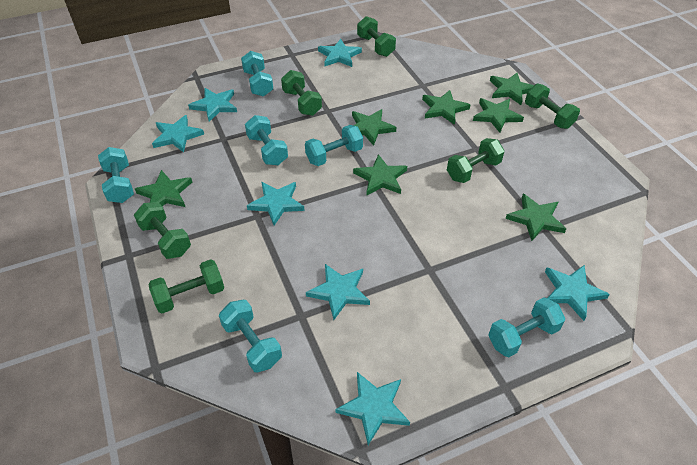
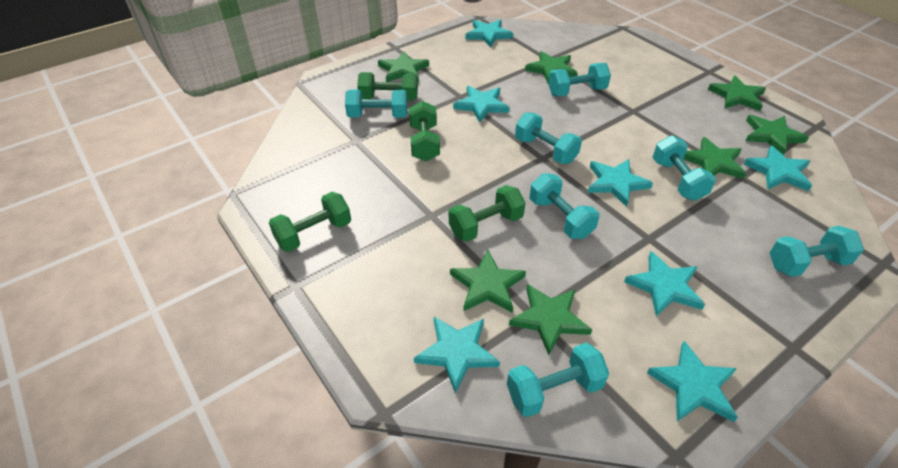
green dumbbell: 6 -> 4
turquoise dumbbell: 6 -> 7

